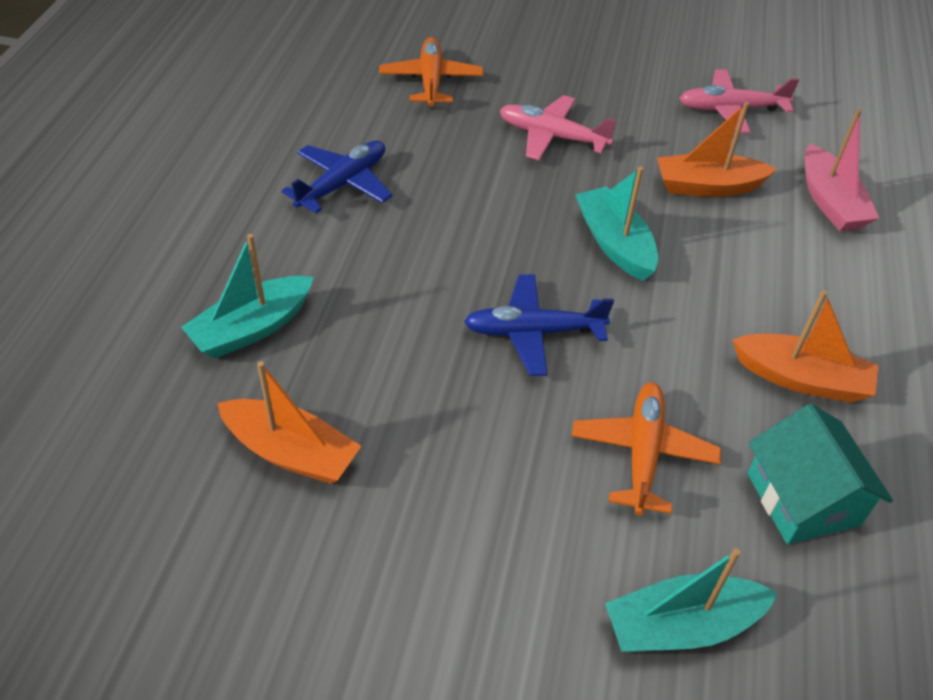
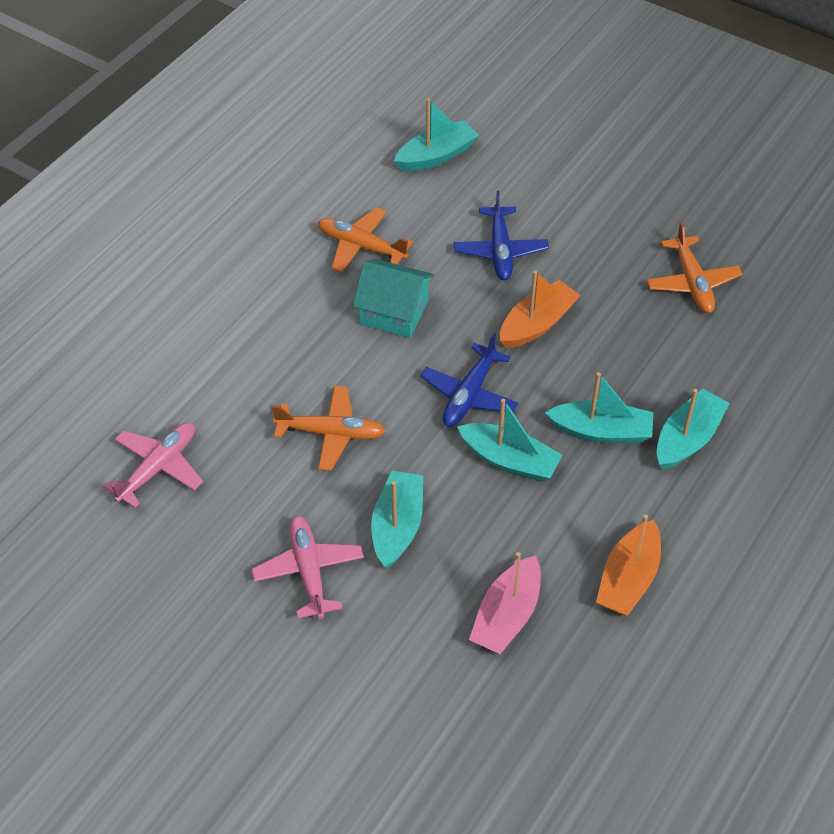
orange boat: 3 -> 2
orange plane: 2 -> 3
turquoise boat: 3 -> 5

